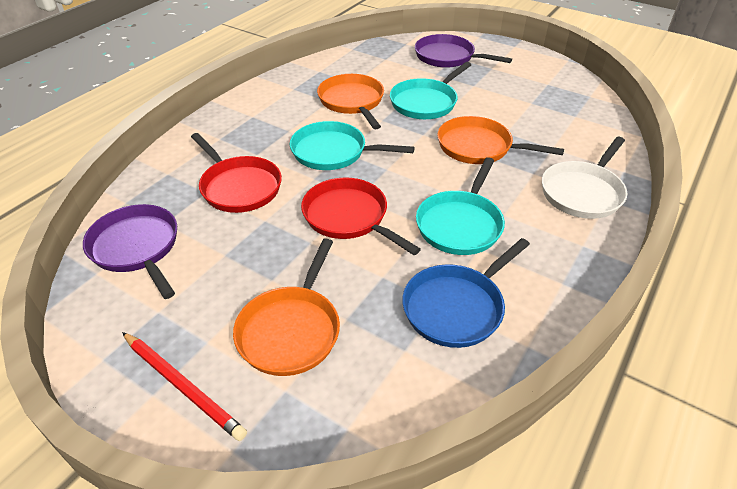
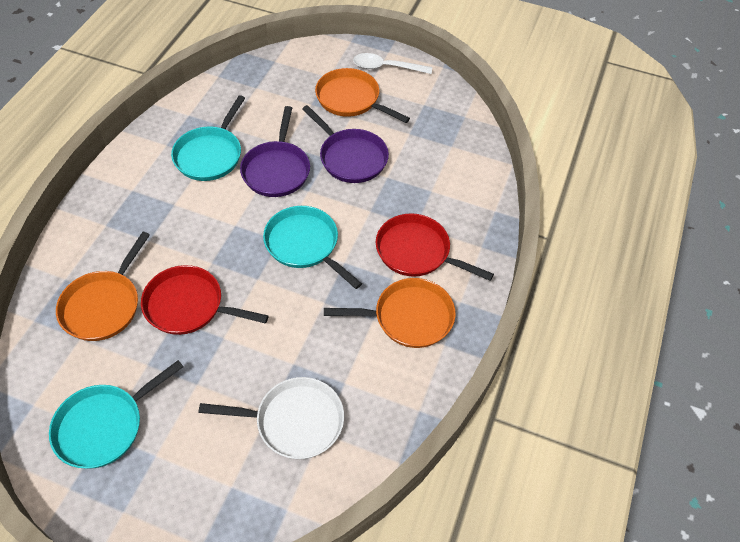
blue pan: 1 -> 0
red pencil: 1 -> 0
white spoon: 0 -> 1

